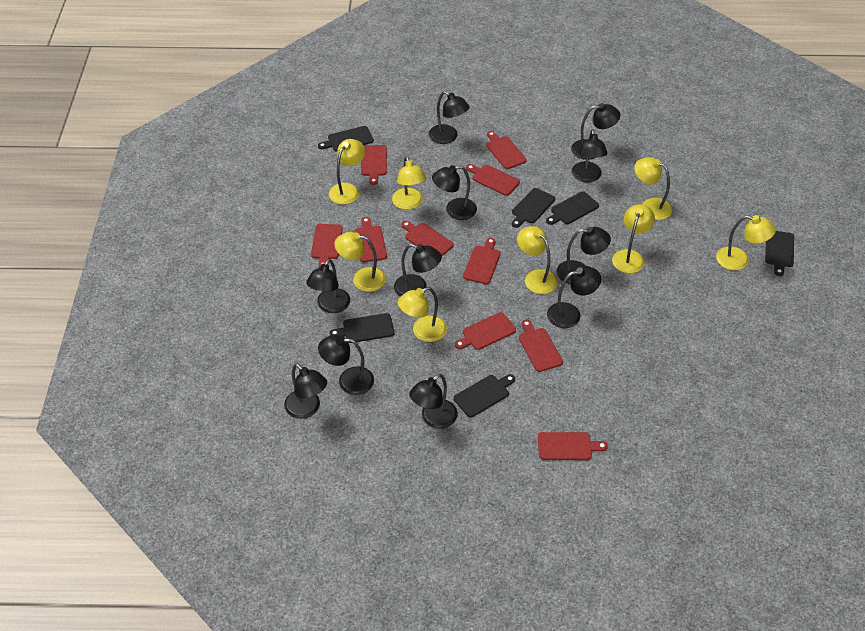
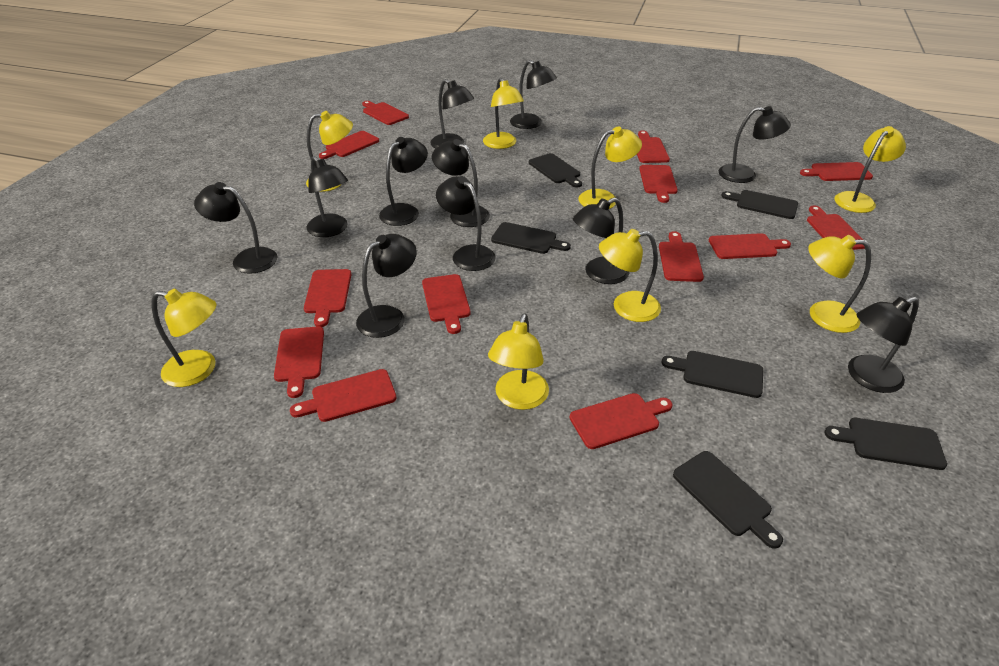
red cutting board: 10 -> 13

